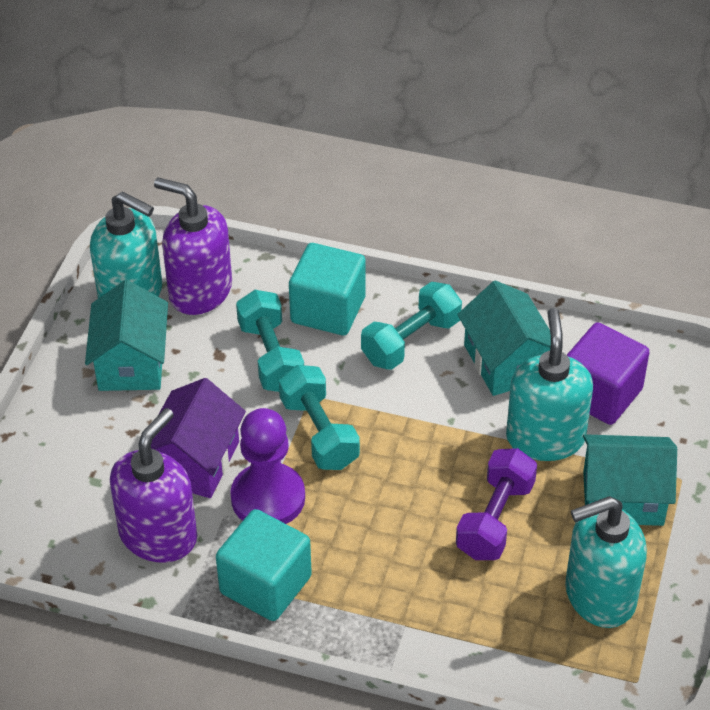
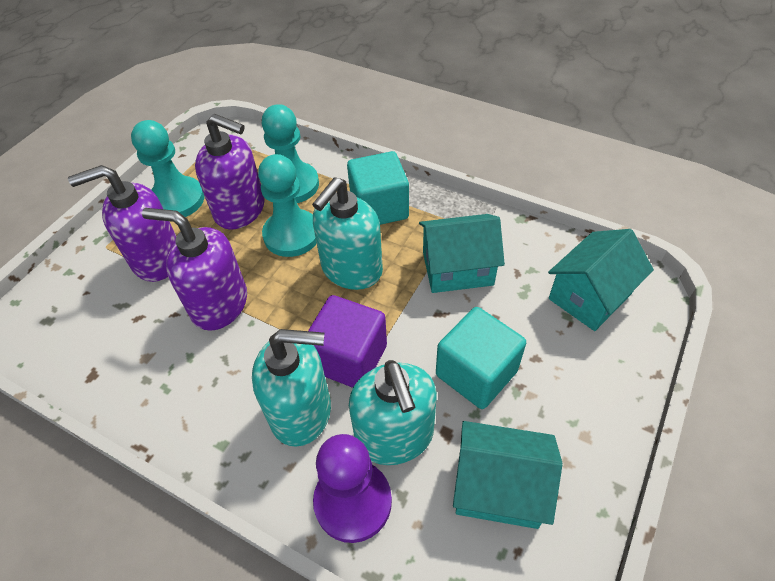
purple dumbbell: 1 -> 0
purple house: 1 -> 0
purple soap dispenser: 2 -> 3
turquoise dumbbell: 3 -> 0
turquoise pawn: 0 -> 3

